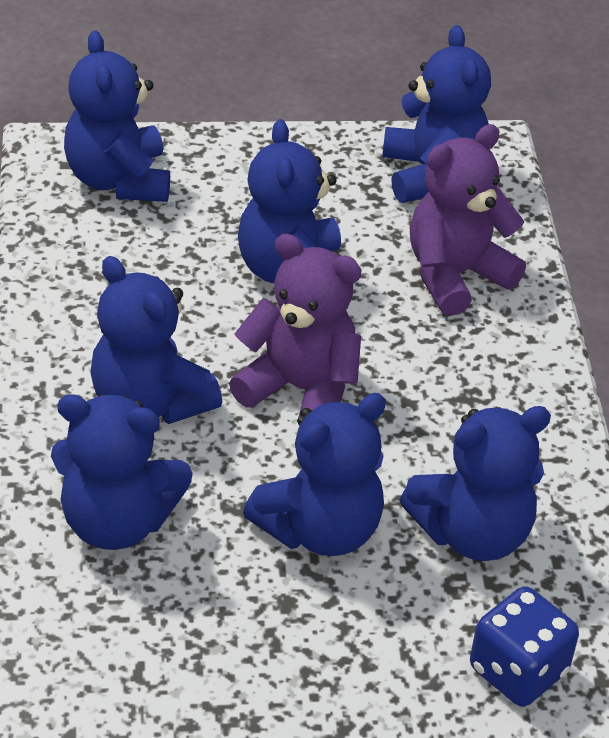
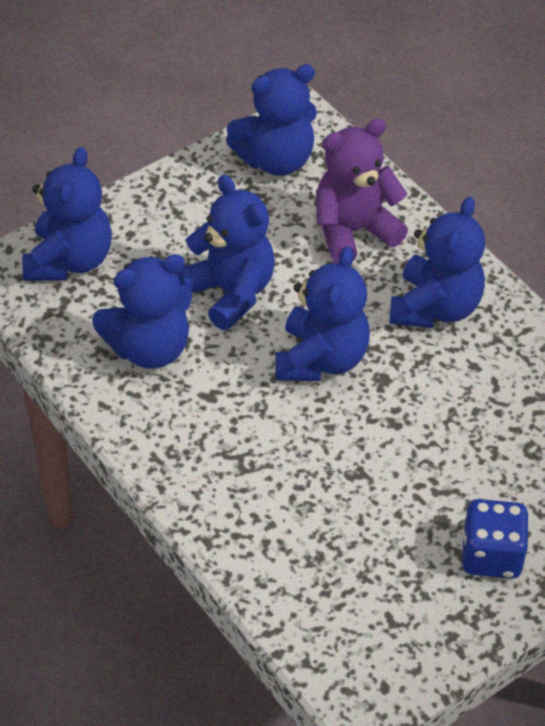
blue teddy bear: 7 -> 6
purple teddy bear: 2 -> 1

